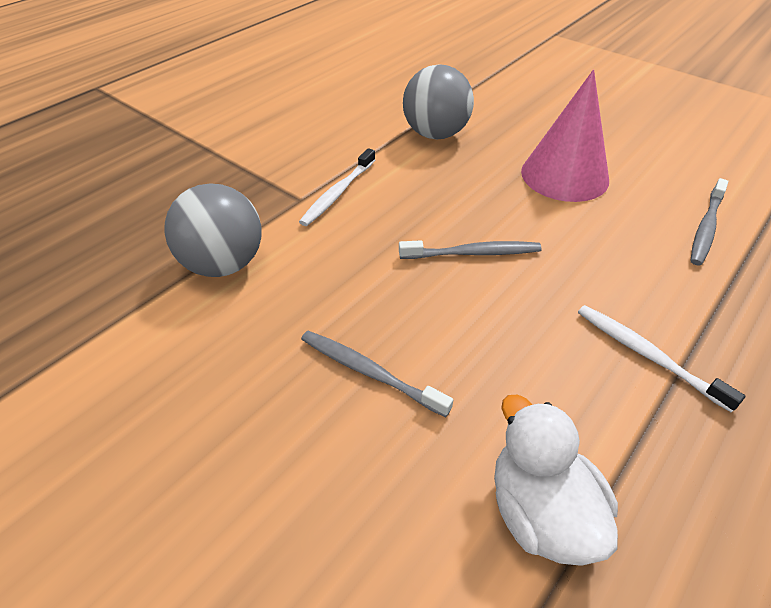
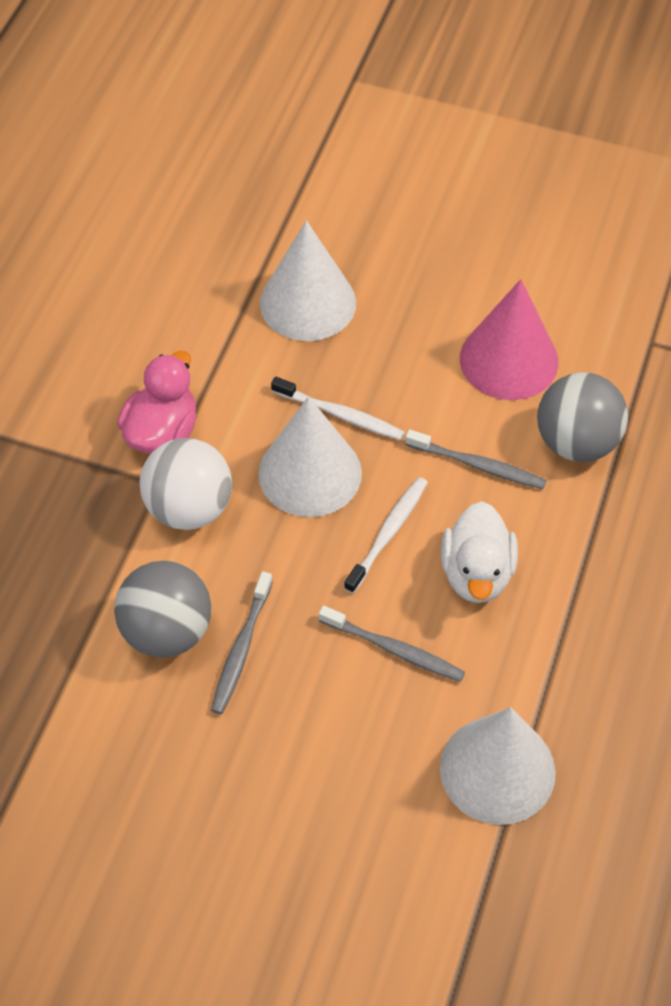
pink duck: 0 -> 1
white ball: 0 -> 1
white cone: 0 -> 3

